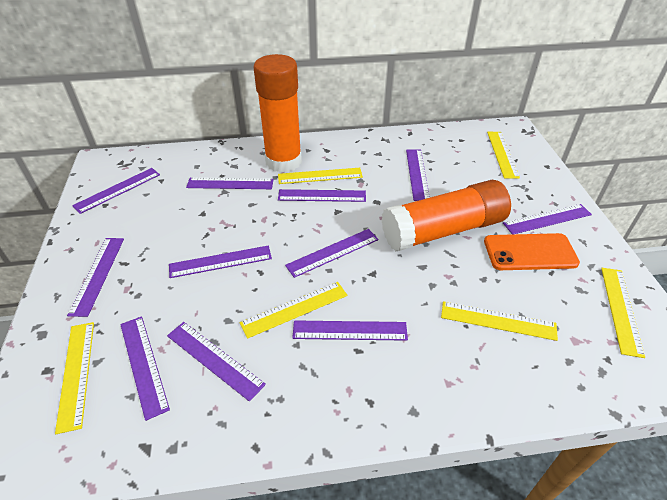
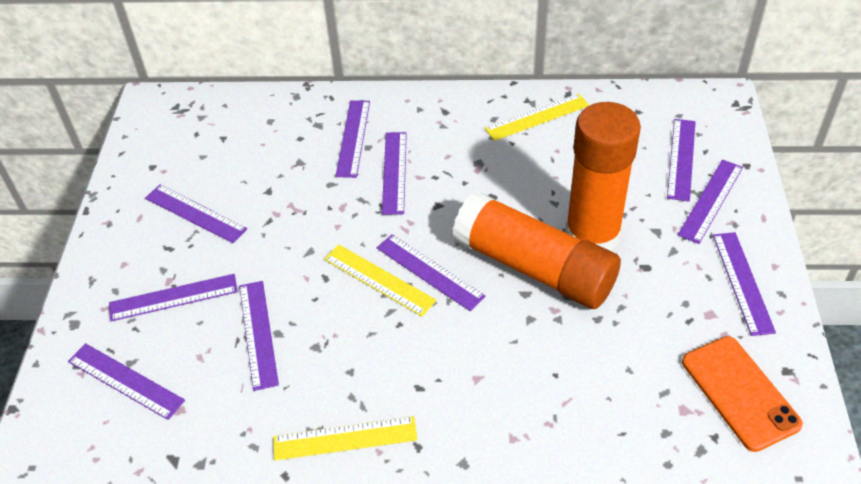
purple ruler: 11 -> 10
yellow ruler: 6 -> 3

